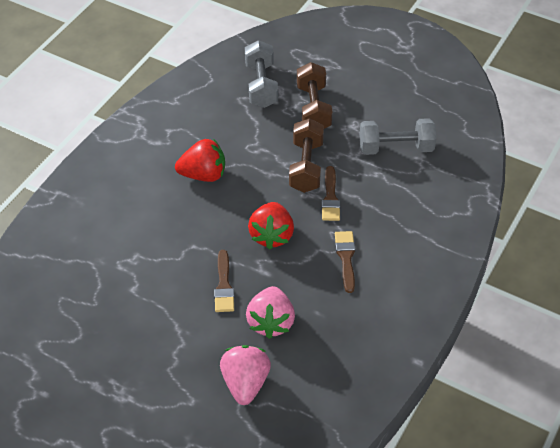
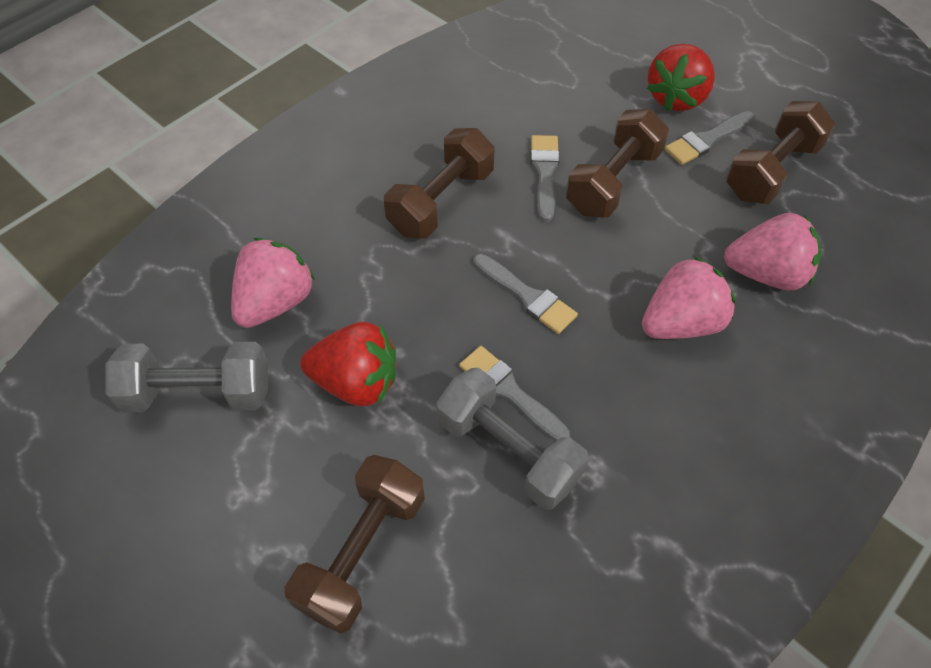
brown brush: 3 -> 0
brown dumbbell: 2 -> 4
grey brush: 0 -> 4
pink strawberry: 2 -> 3

